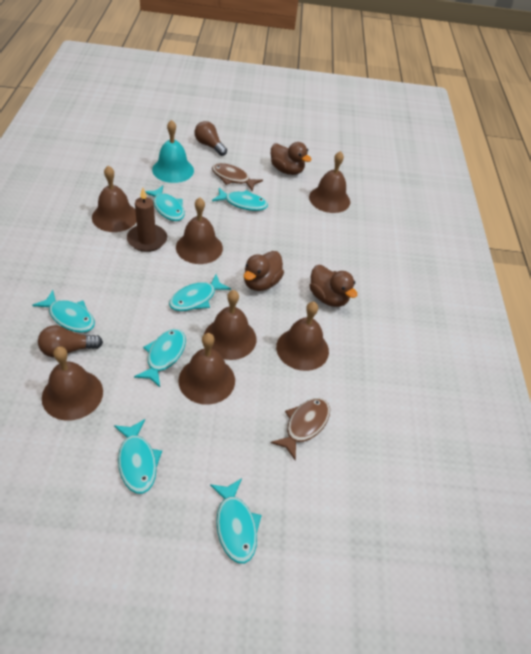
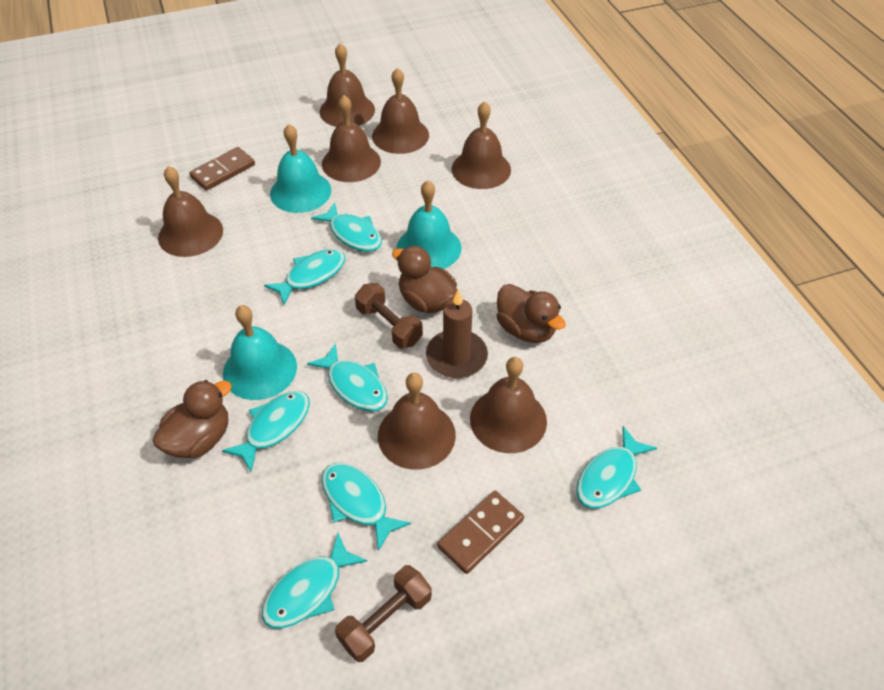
brown domino: 0 -> 2
brown dumbbell: 0 -> 2
brown fish: 2 -> 0
brown light bulb: 2 -> 0
turquoise bell: 1 -> 3

